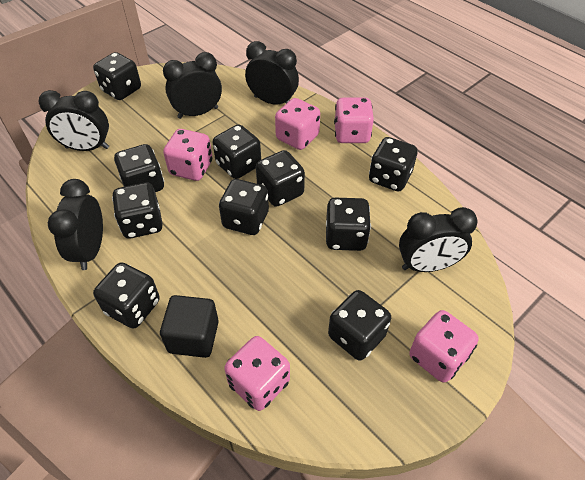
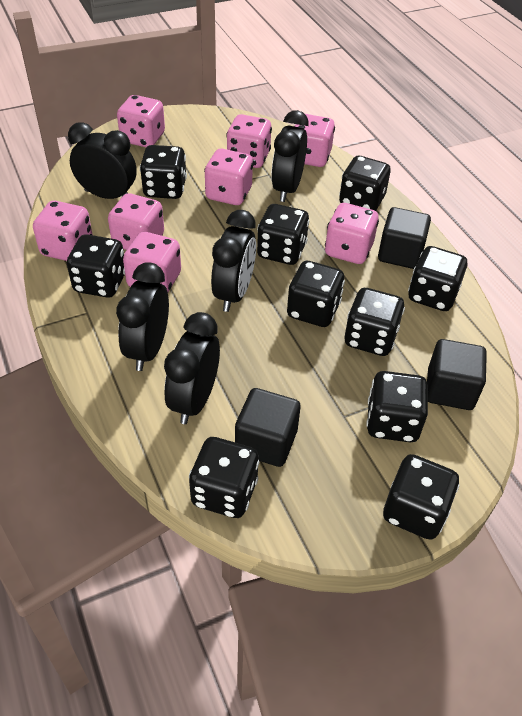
black cube: 1 -> 3
pink dice: 5 -> 8

